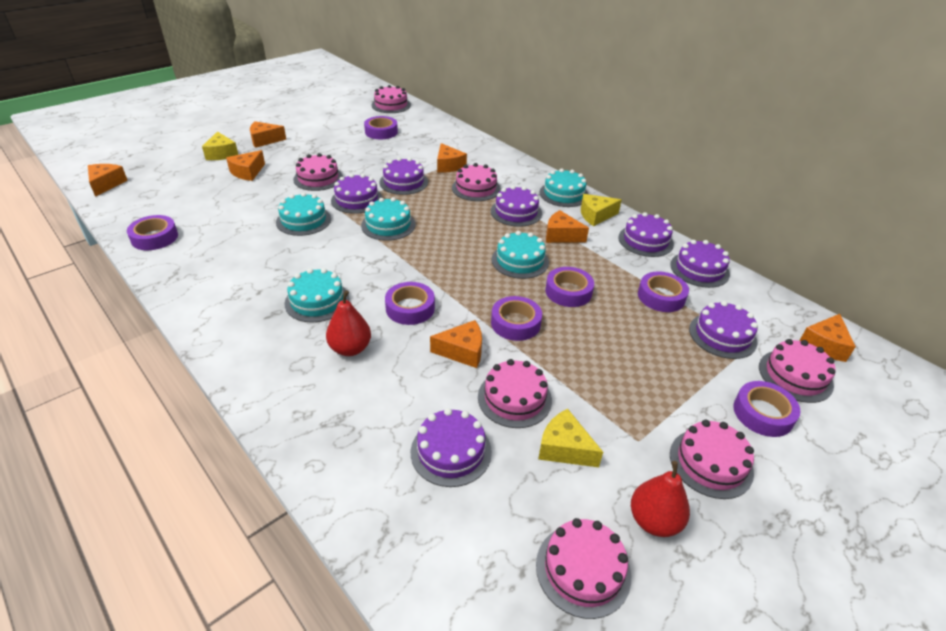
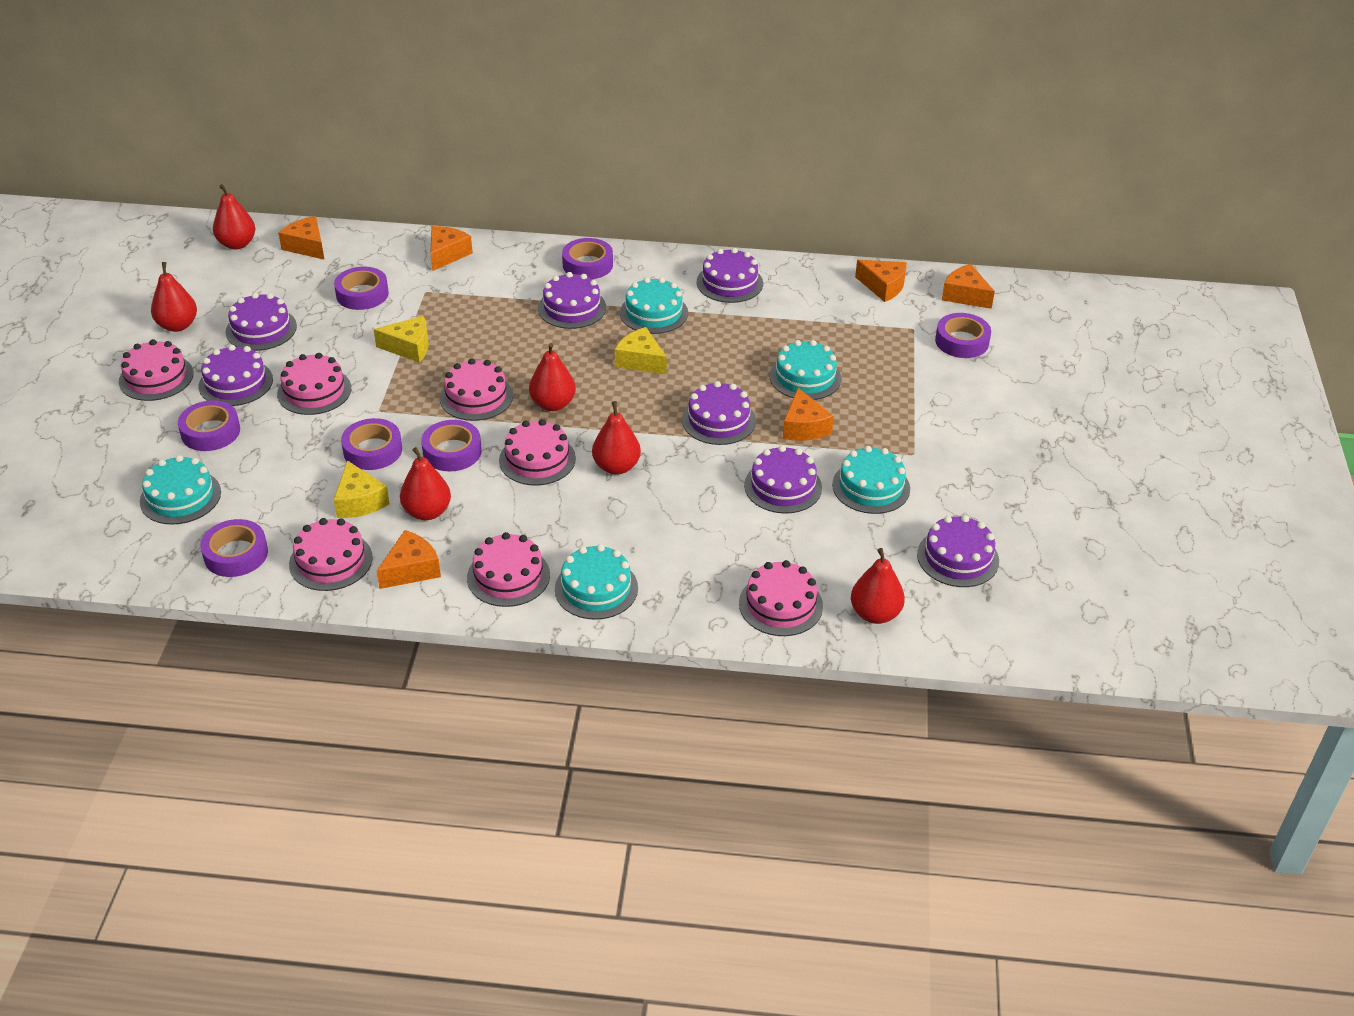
orange cheese: 7 -> 6
red pear: 2 -> 6

